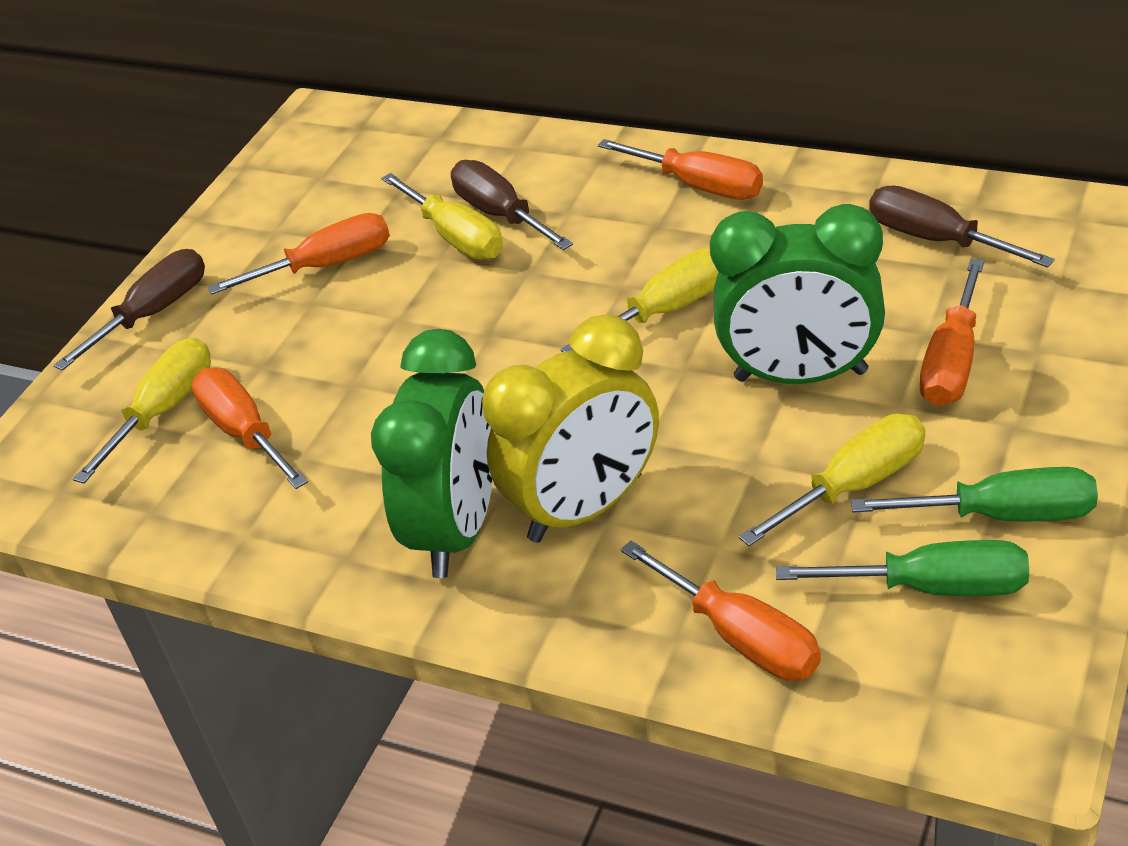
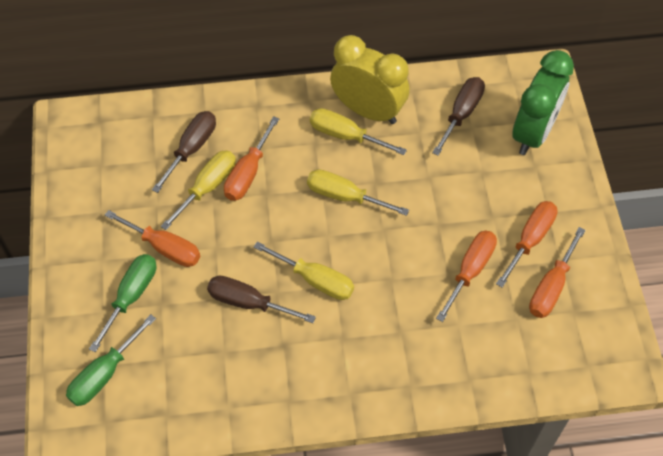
green clock: 2 -> 1

